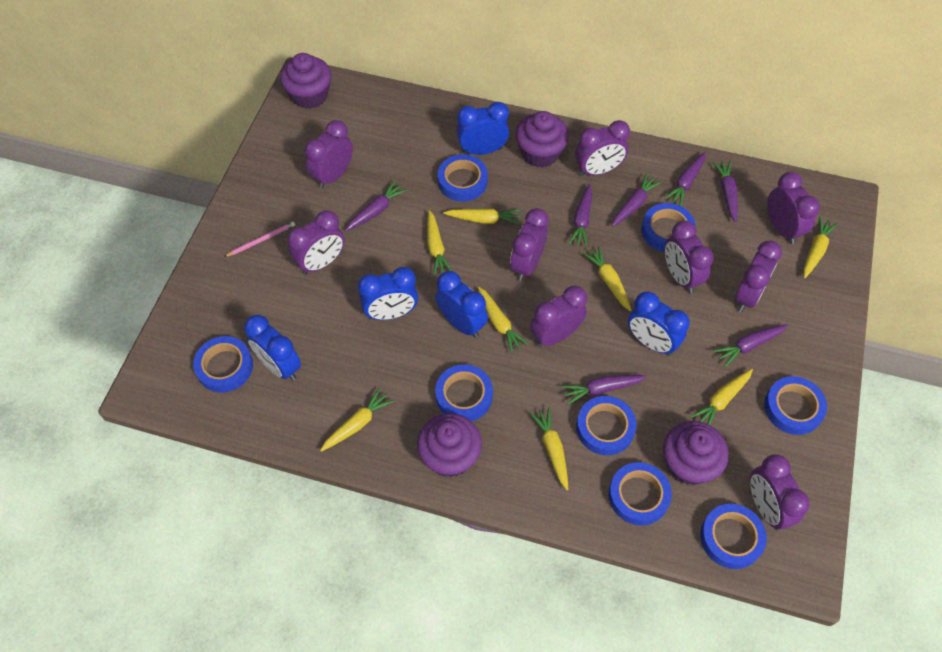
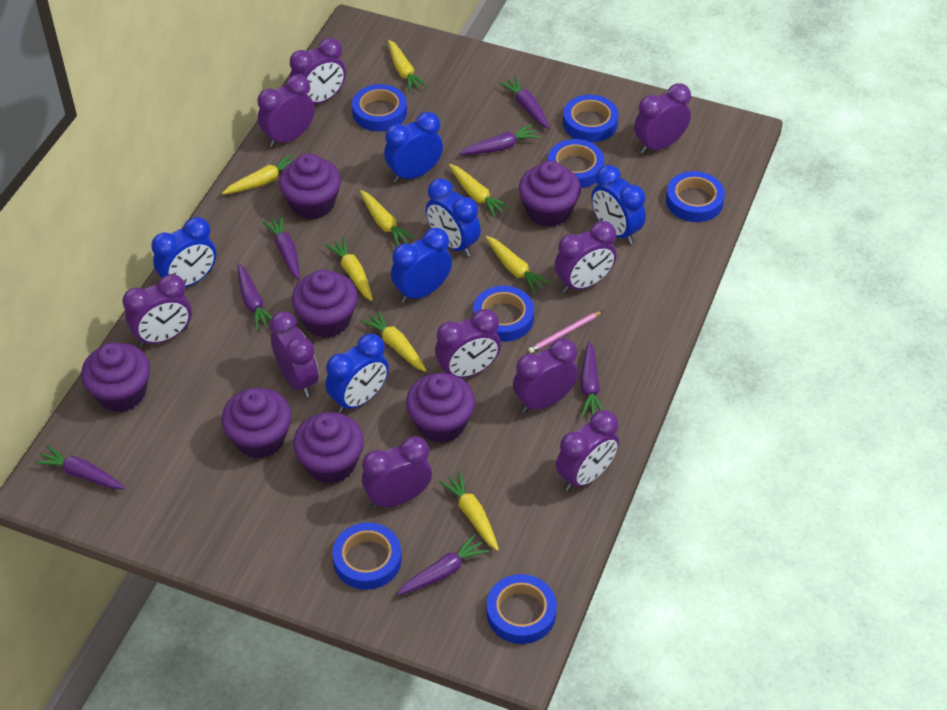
blue clock: 5 -> 6
blue tape: 8 -> 7
purple clock: 9 -> 10
purple cupcake: 4 -> 7

